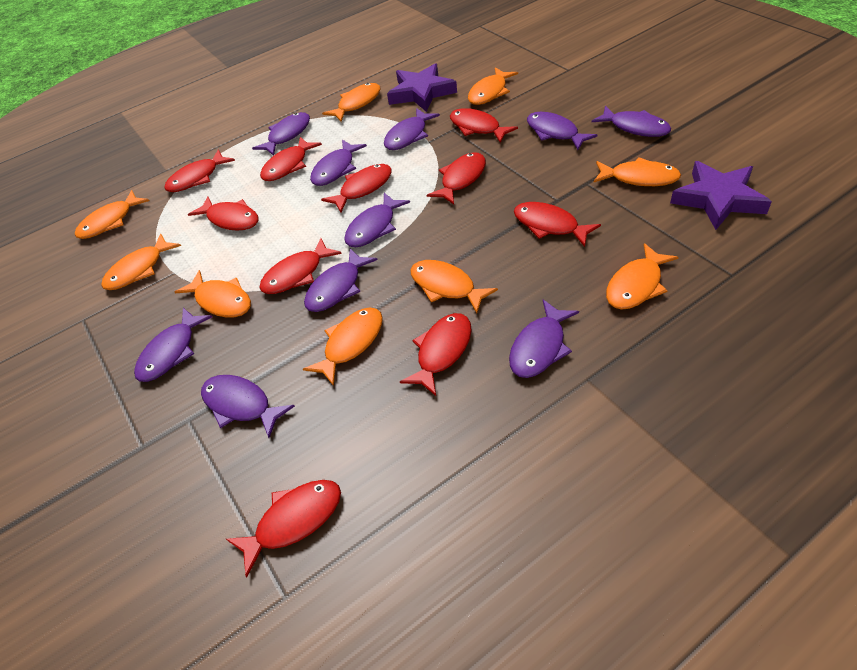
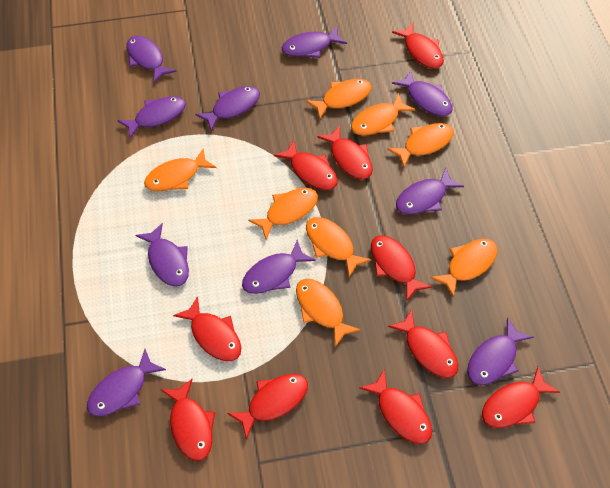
orange fish: 9 -> 8
purple star: 2 -> 0

